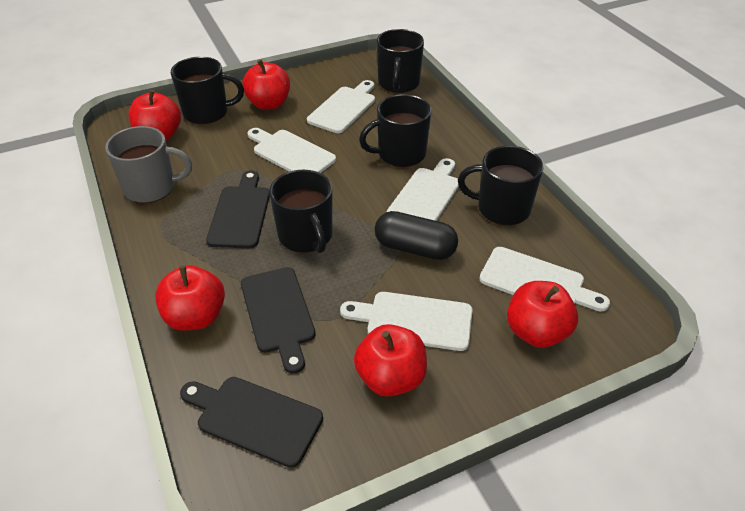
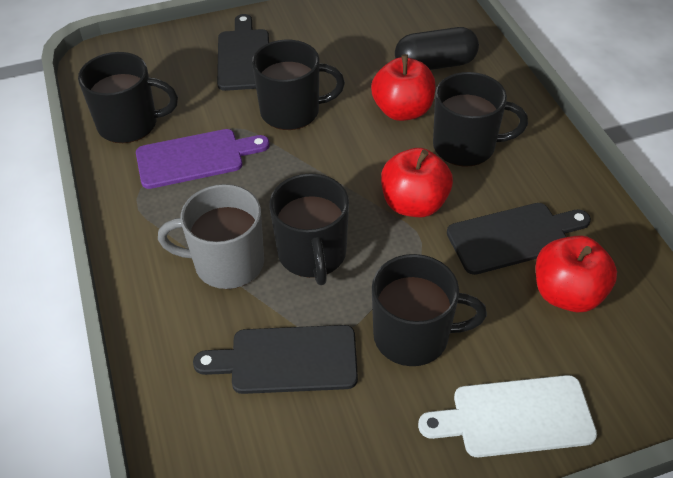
purple cutting board: 0 -> 1
red apple: 5 -> 3
white cutting board: 5 -> 1

